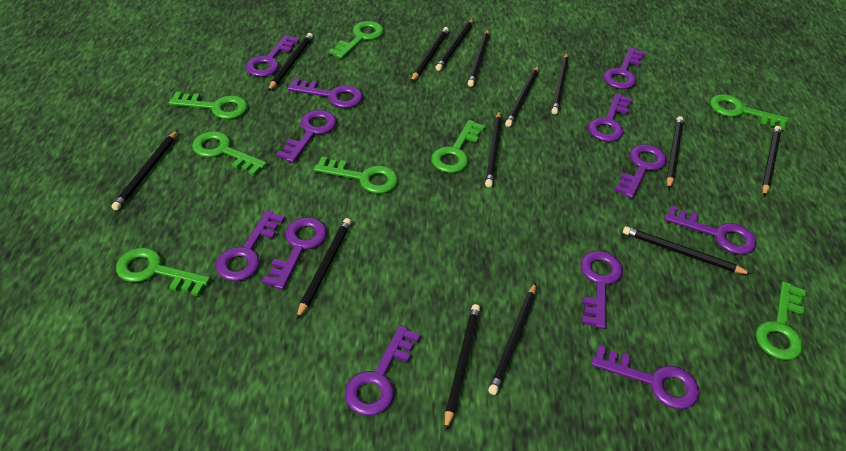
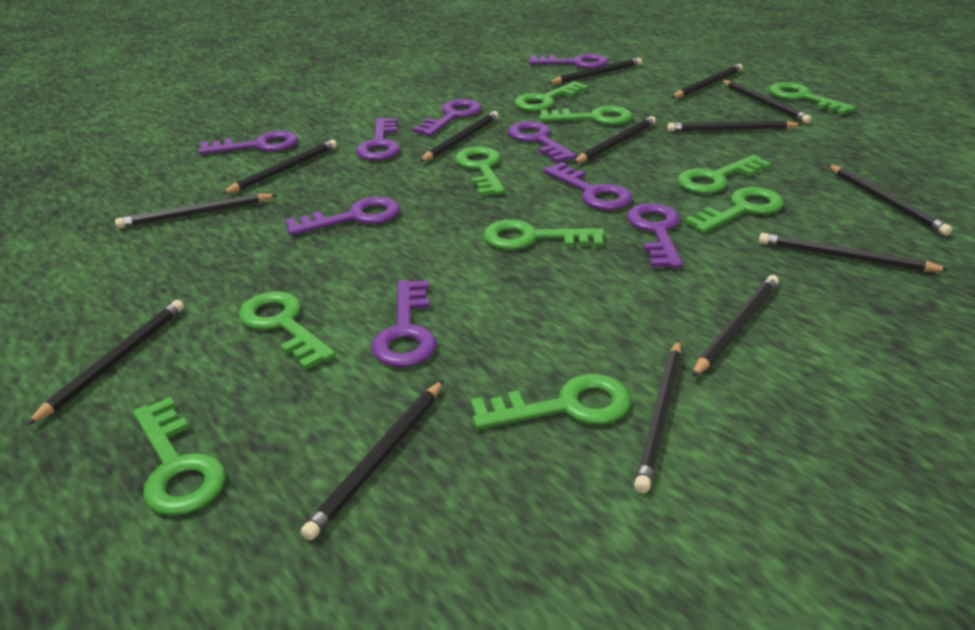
green key: 8 -> 10
purple key: 12 -> 9

